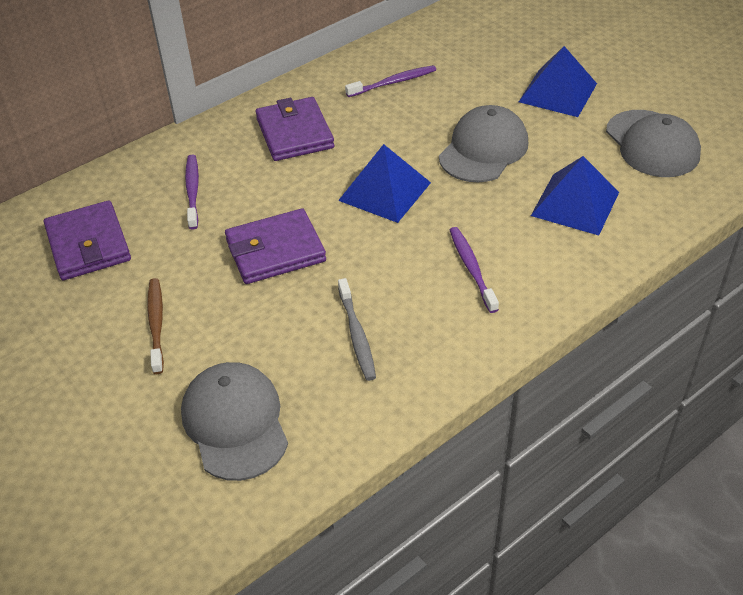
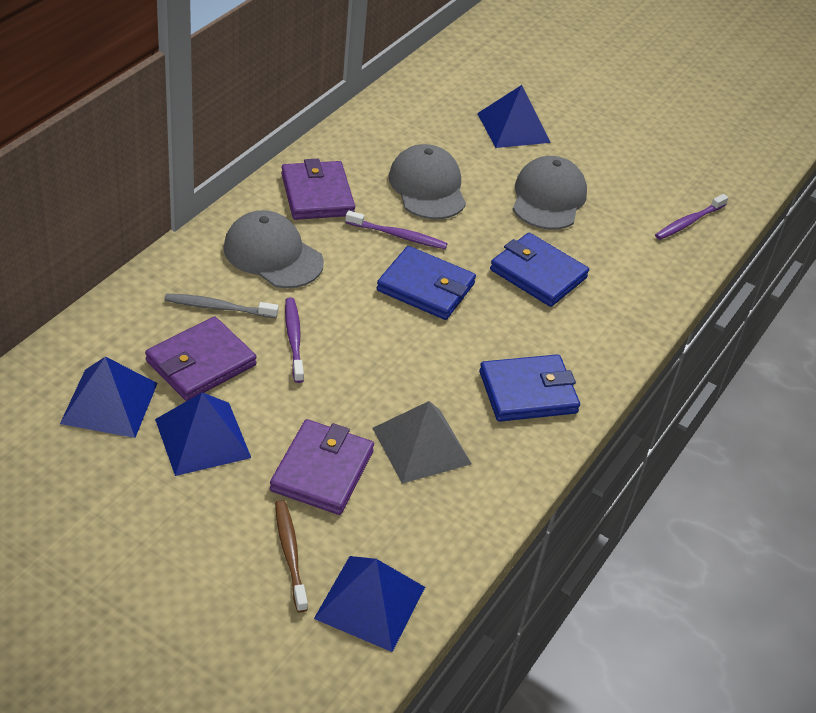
blue pyramid: 3 -> 4
blue wallet: 0 -> 3
grey pyramid: 0 -> 1

